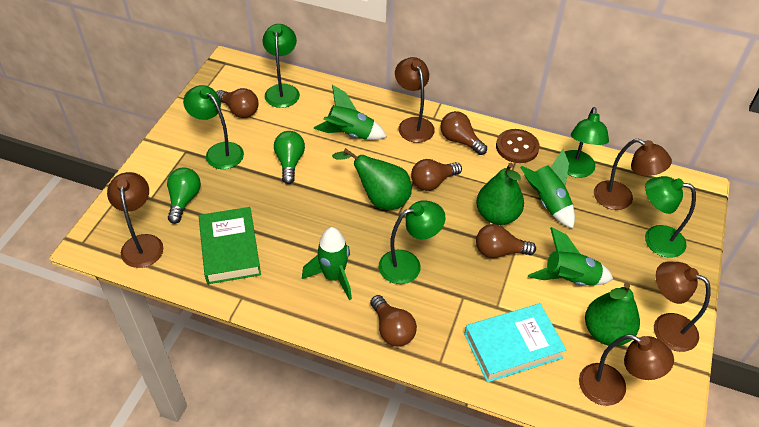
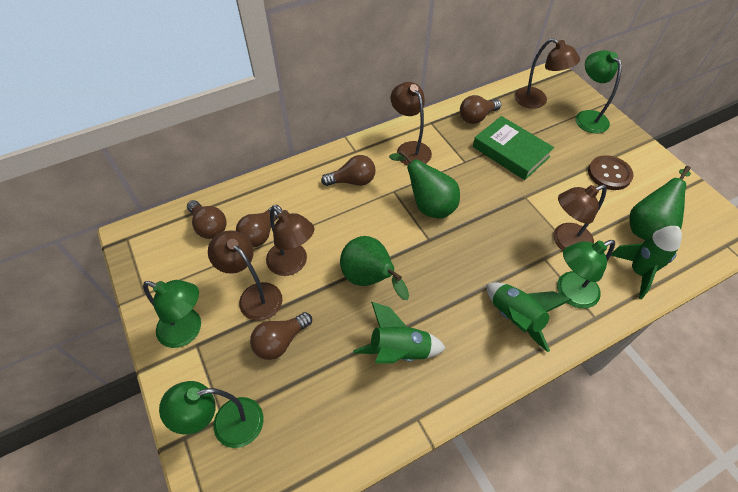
green lamp: 5 -> 4
green light bulb: 2 -> 0
green rocket: 4 -> 3
turquoise book: 1 -> 0

